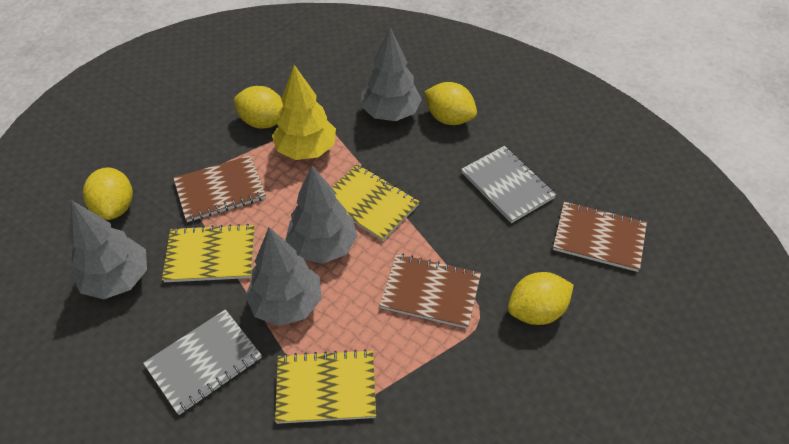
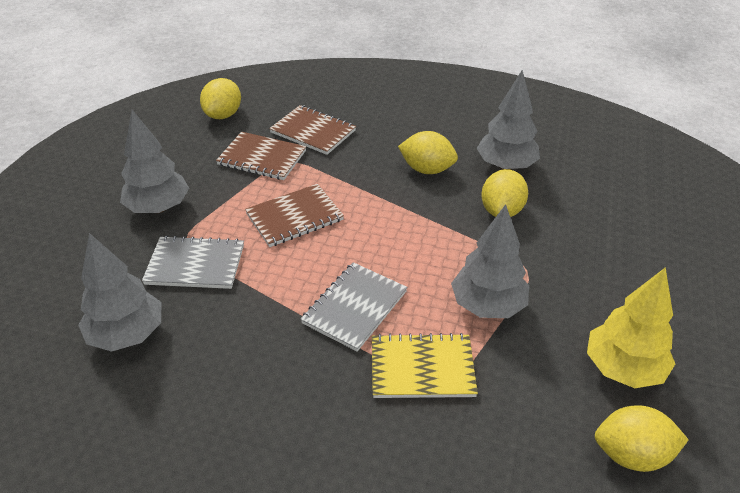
yellow notebook: 3 -> 1

